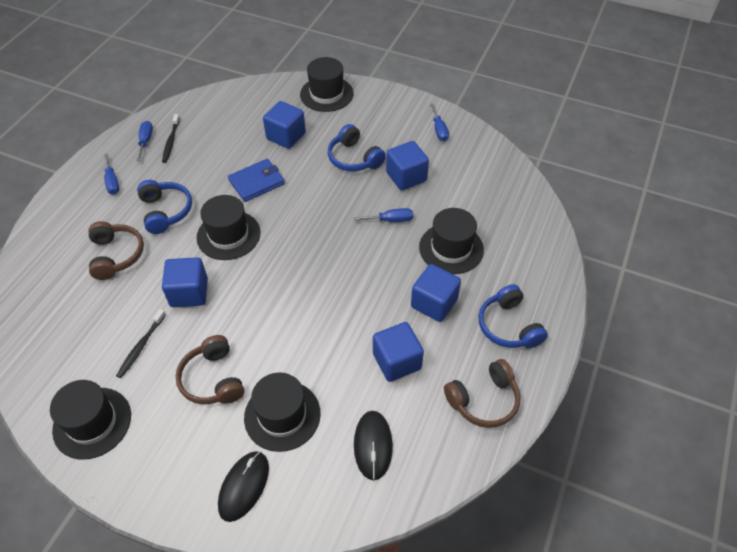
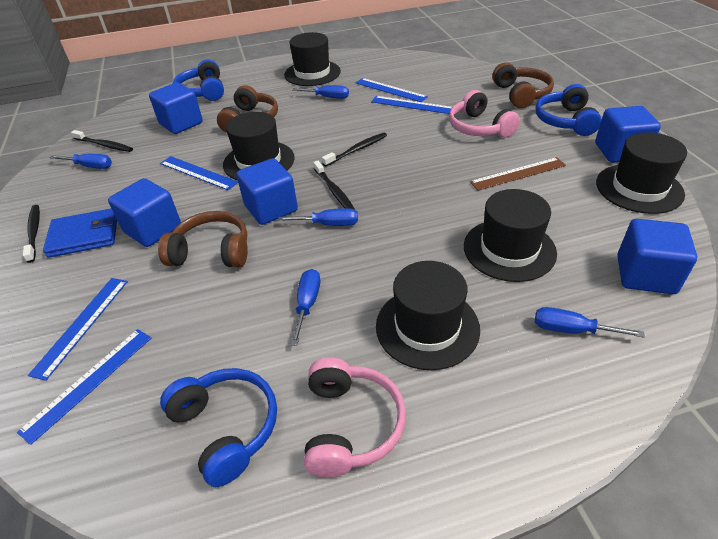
black mouse: 2 -> 0
black toothbrush: 2 -> 4
blue ruler: 0 -> 5
blue screwdriver: 4 -> 5
brown ruler: 0 -> 1
pink headphones: 0 -> 2

